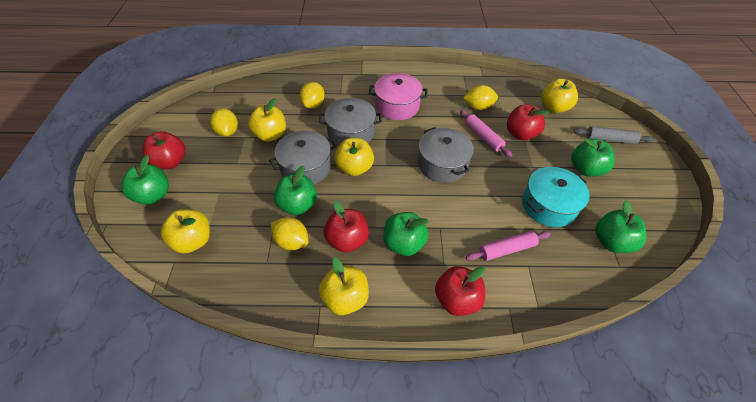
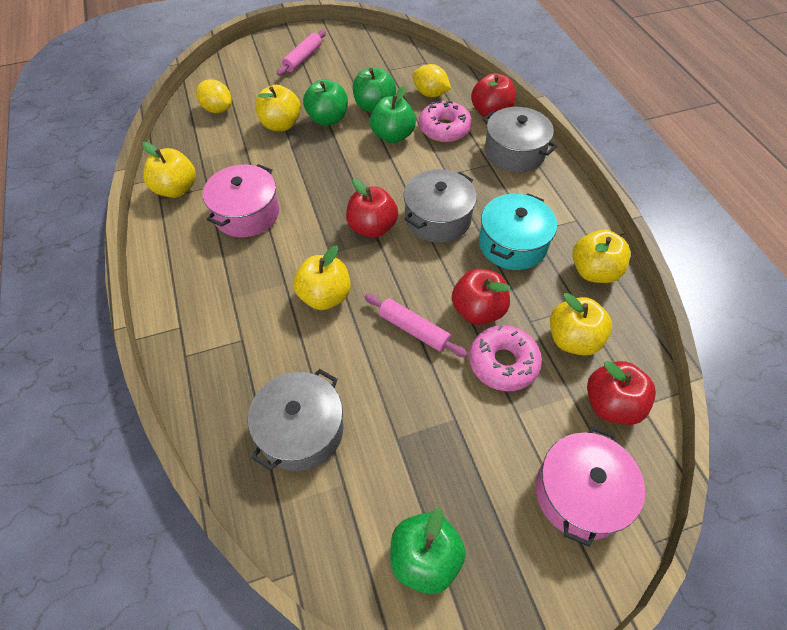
green apple: 5 -> 4
grey rolling pin: 1 -> 0
pink donut: 0 -> 2
pink pot: 1 -> 2
yellow lemon: 4 -> 2

